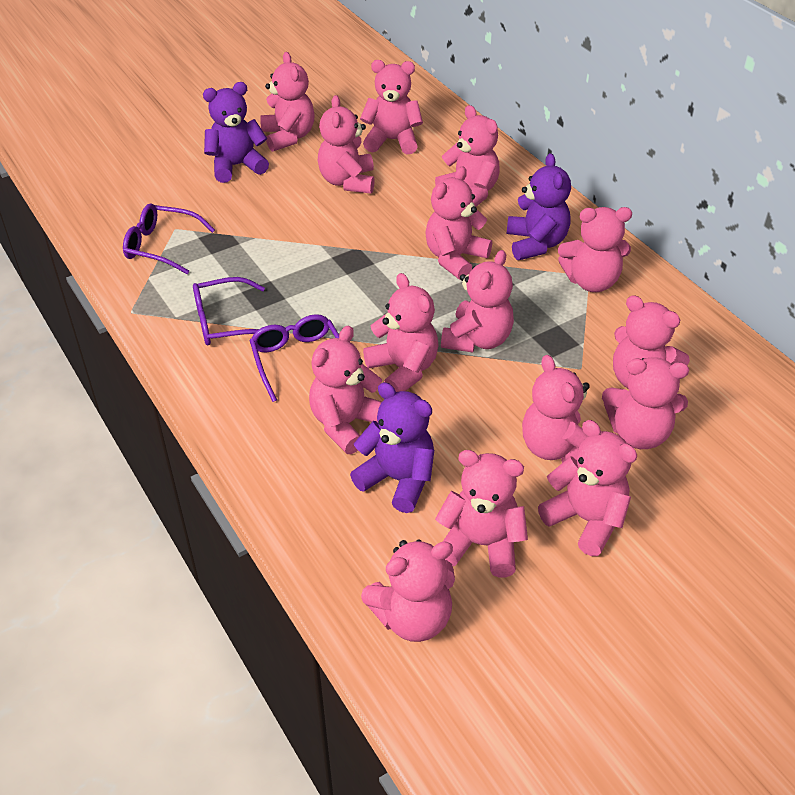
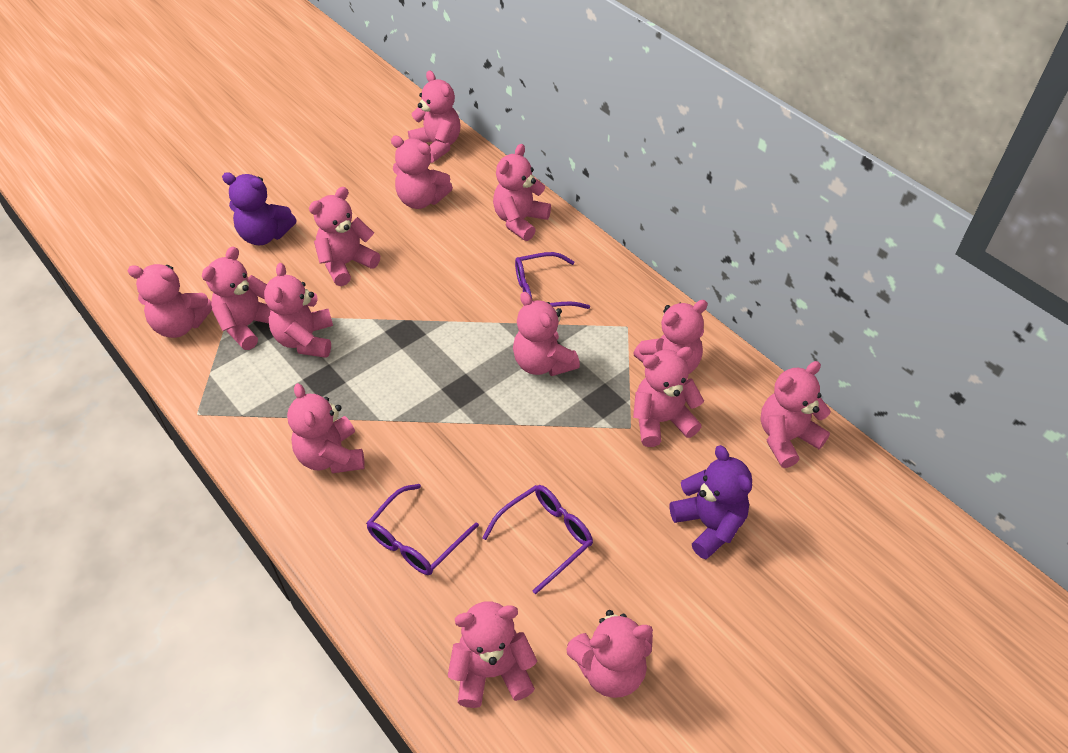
pink teddy bear: 15 -> 14
purple teddy bear: 3 -> 2

